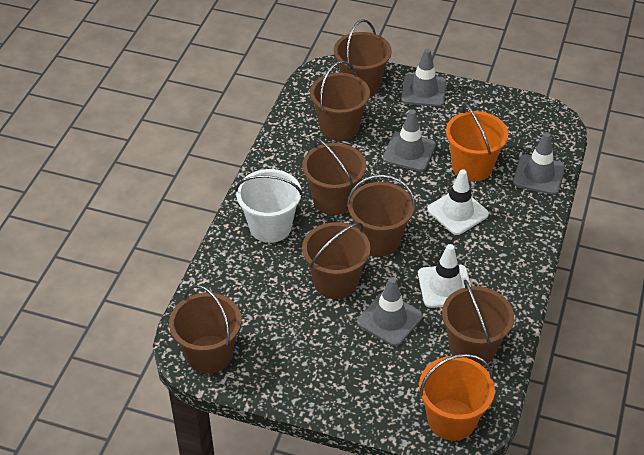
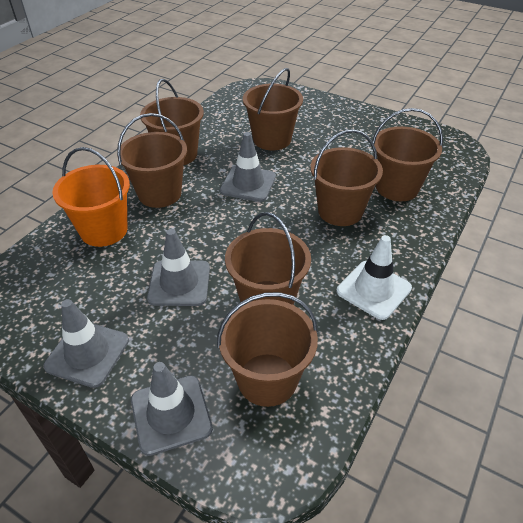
orange bucket: 2 -> 1
white bucket: 1 -> 0
white traffic cone: 2 -> 1

